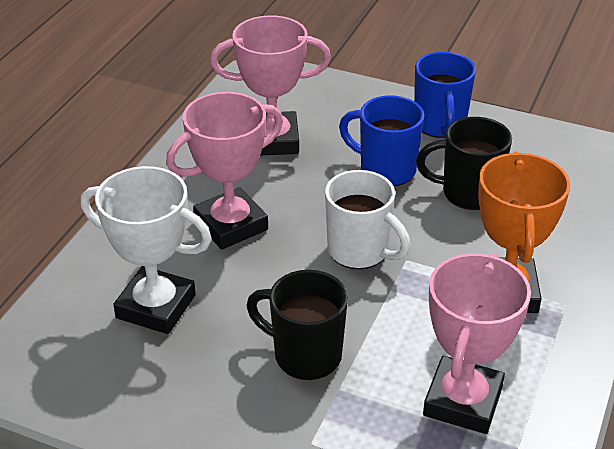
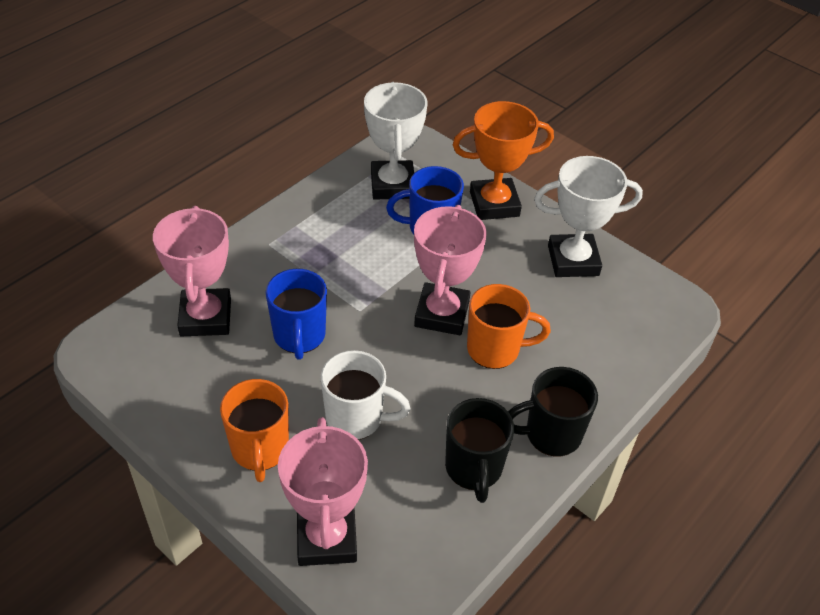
orange mug: 0 -> 2
white trophy: 1 -> 2

